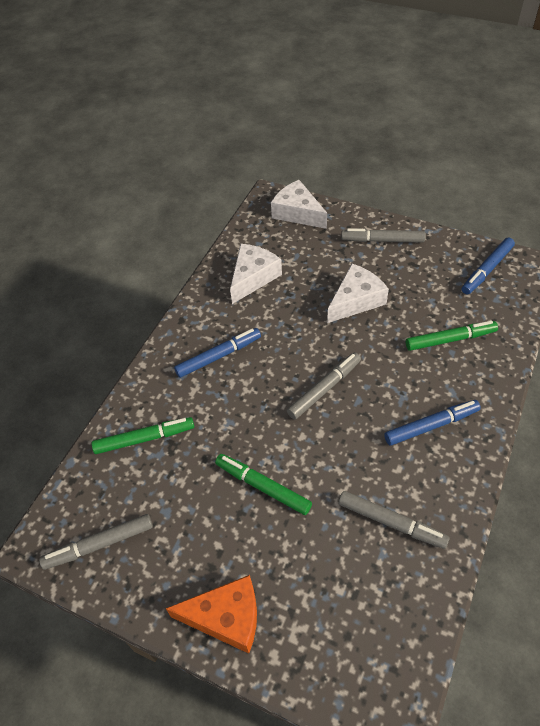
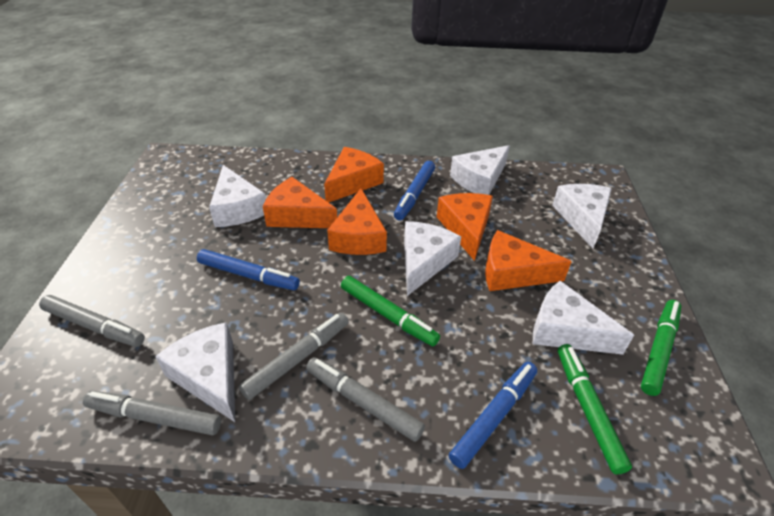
orange cheese: 1 -> 5
white cheese: 3 -> 6

